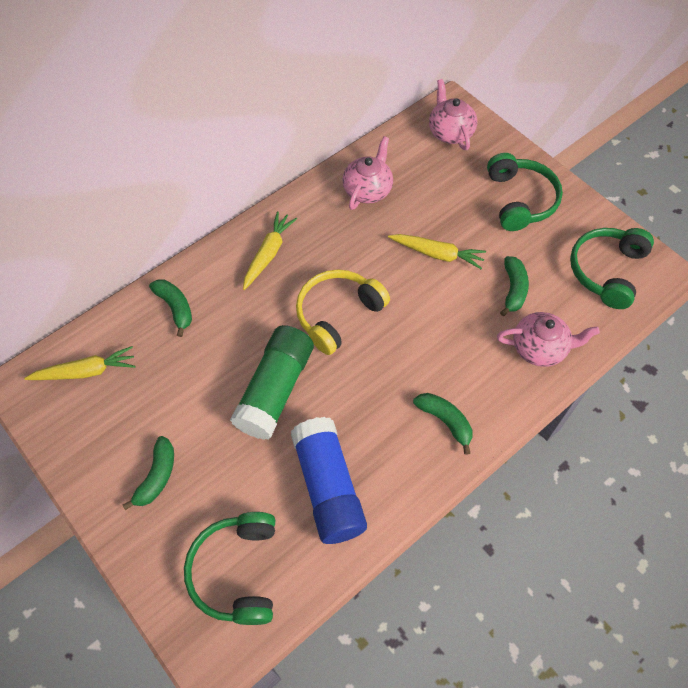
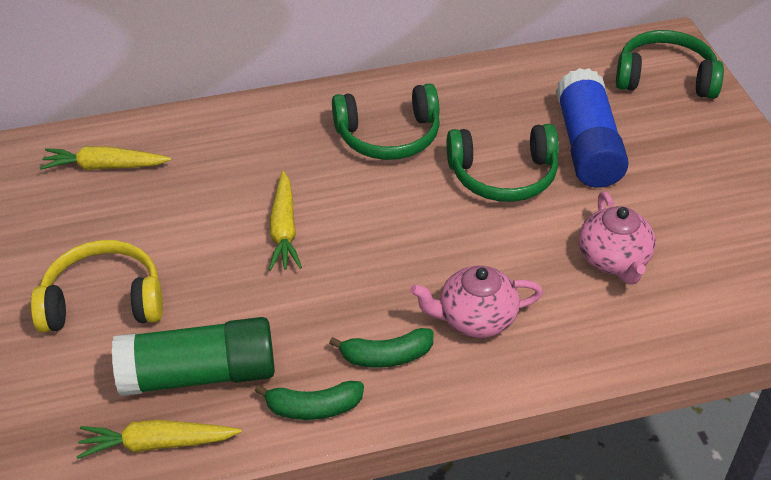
green banana: 4 -> 2
pink teapot: 3 -> 2

